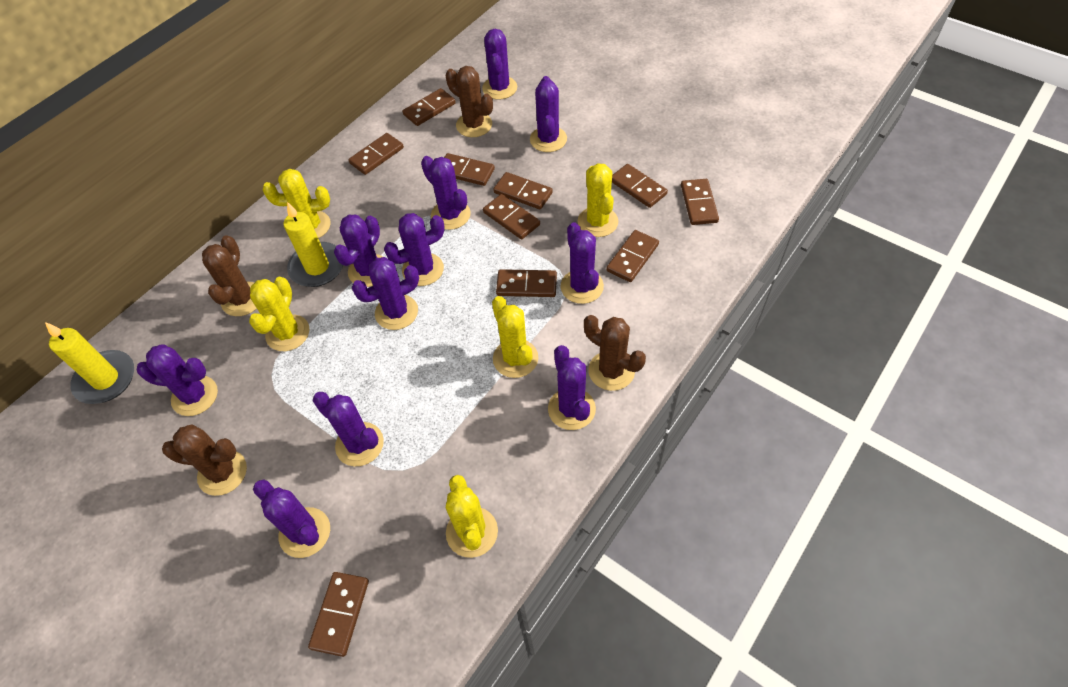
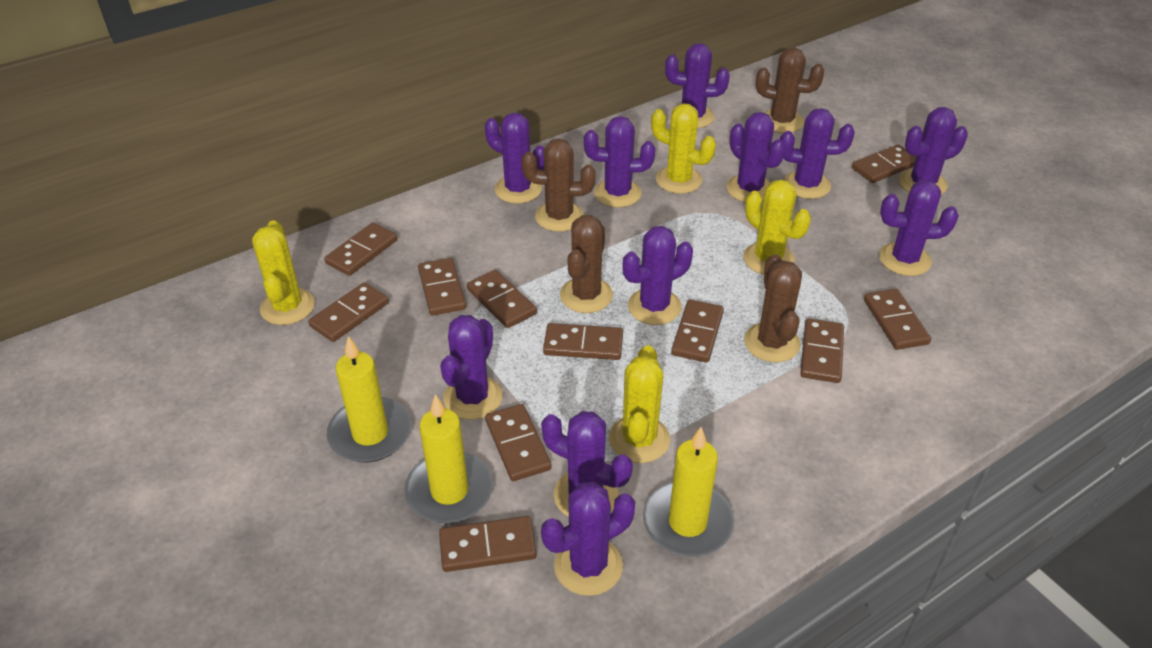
brown domino: 10 -> 11
yellow cactus: 5 -> 4
yellow candle: 2 -> 3

